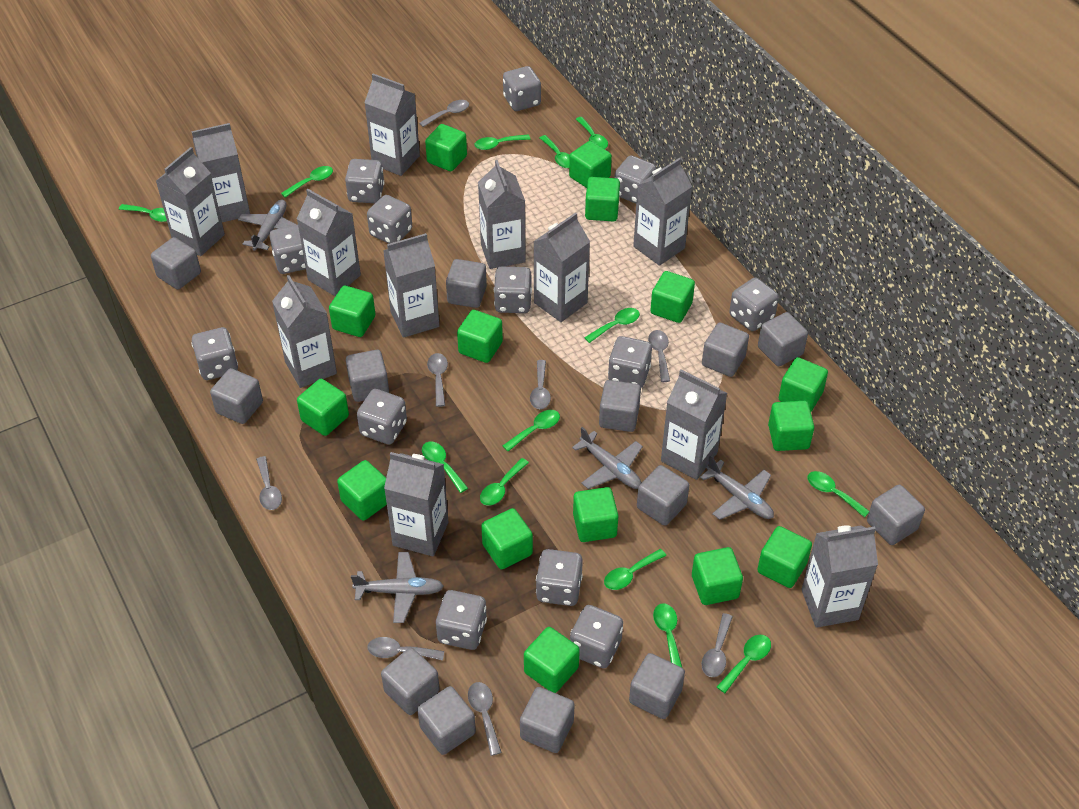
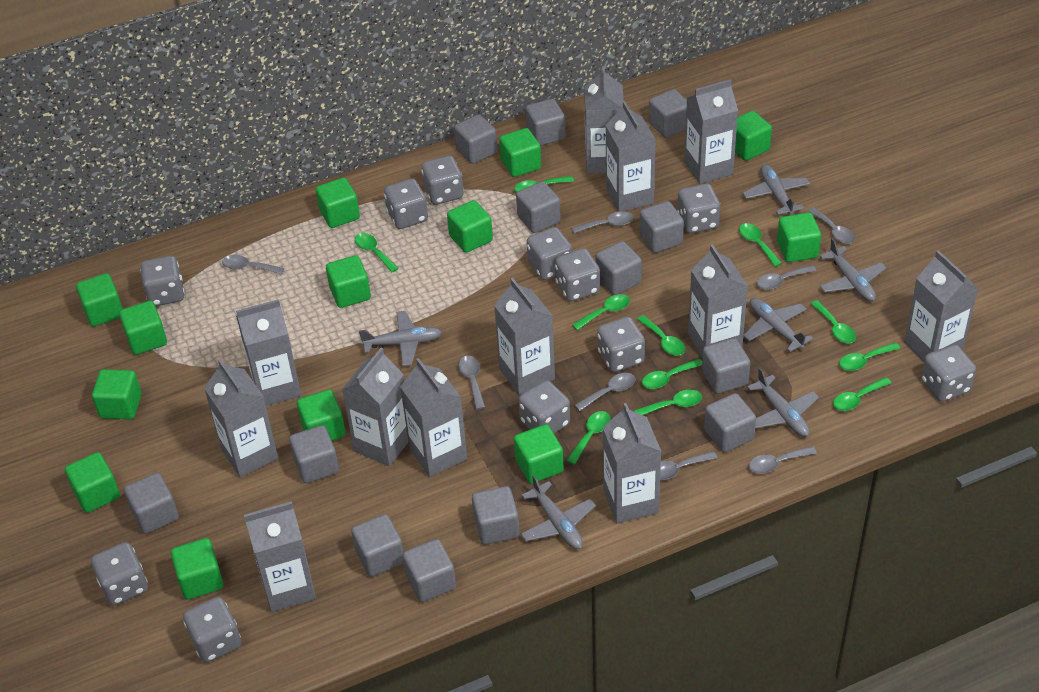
green cube: 15 -> 13
green spoon: 13 -> 11
grey dice: 13 -> 11
grey plane: 4 -> 6

